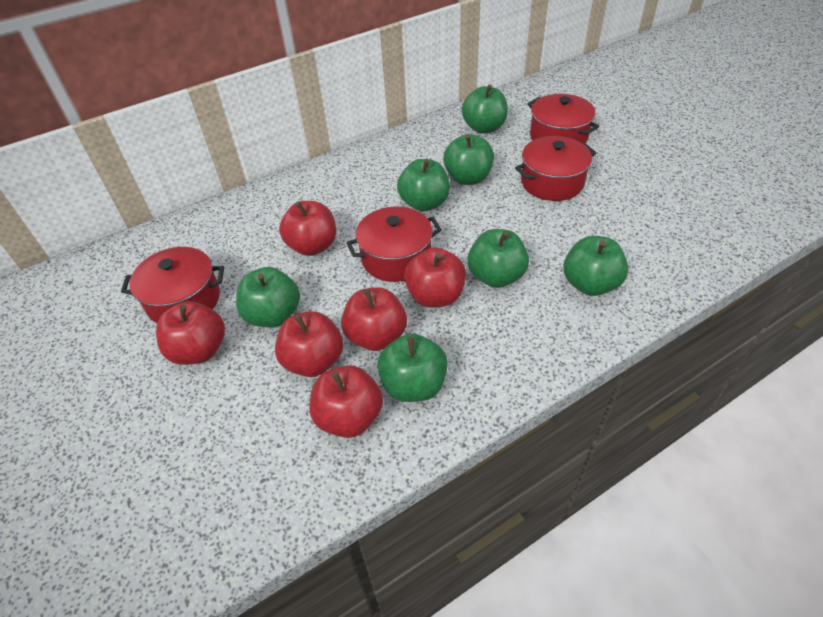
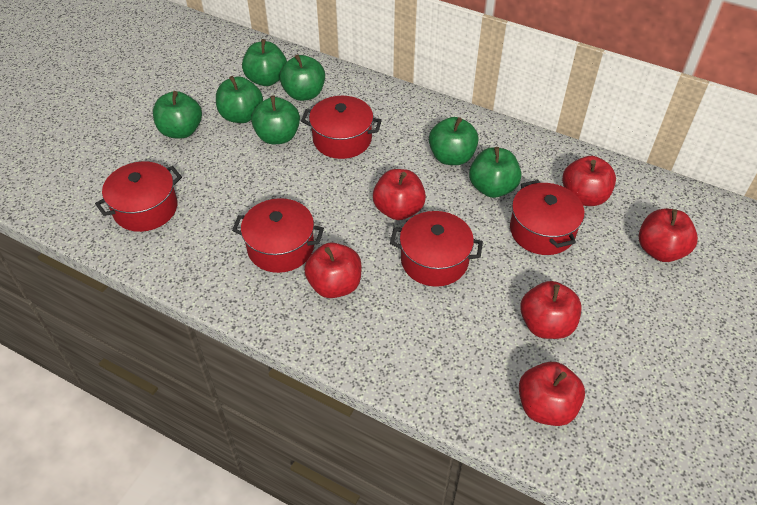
red pot: 4 -> 5

